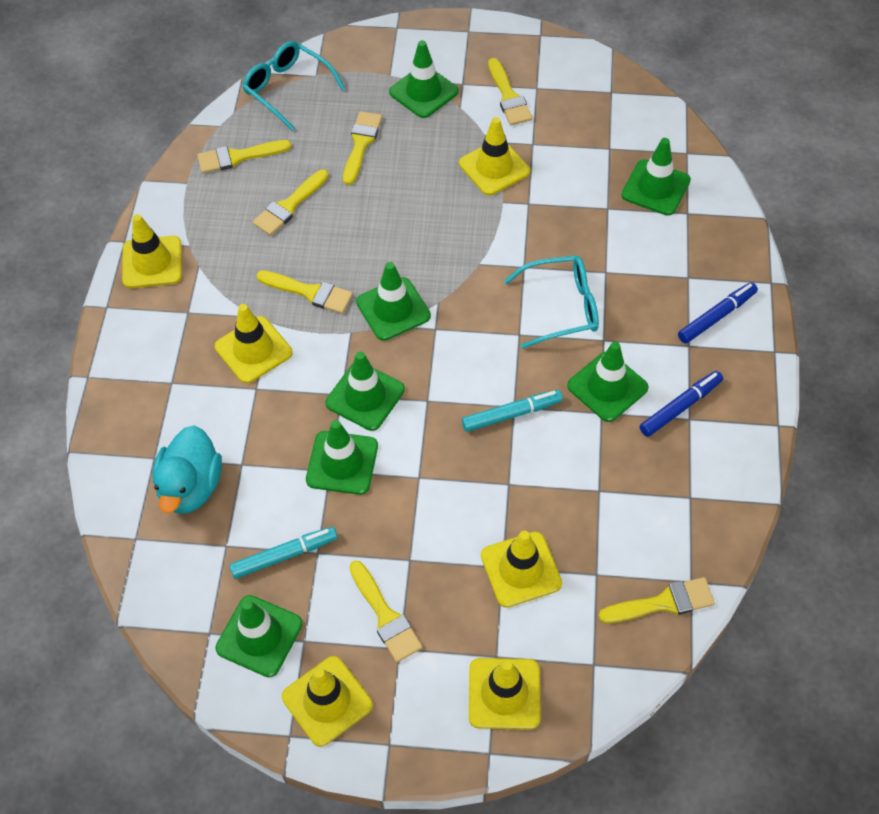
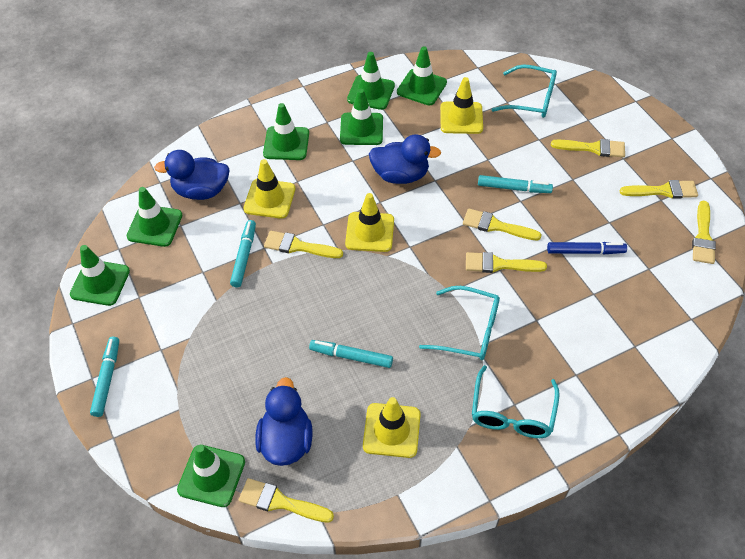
blue duck: 0 -> 3
blue marker: 2 -> 1
turquoise duck: 1 -> 0
turquoise glasses: 2 -> 3
turquoise marker: 2 -> 4
yellow traffic cone: 6 -> 4

